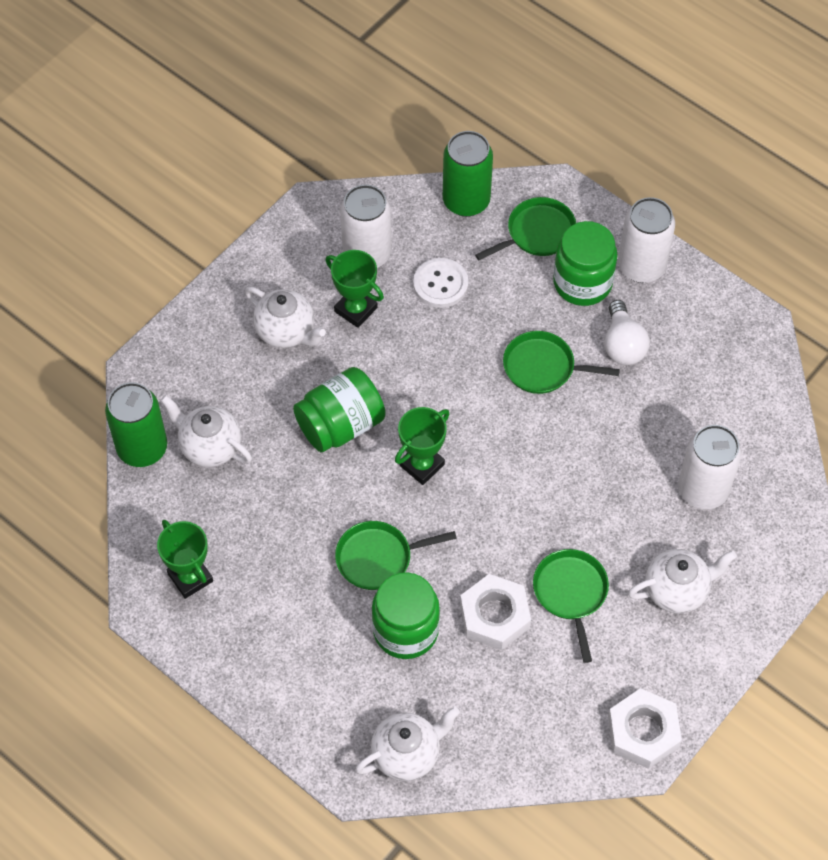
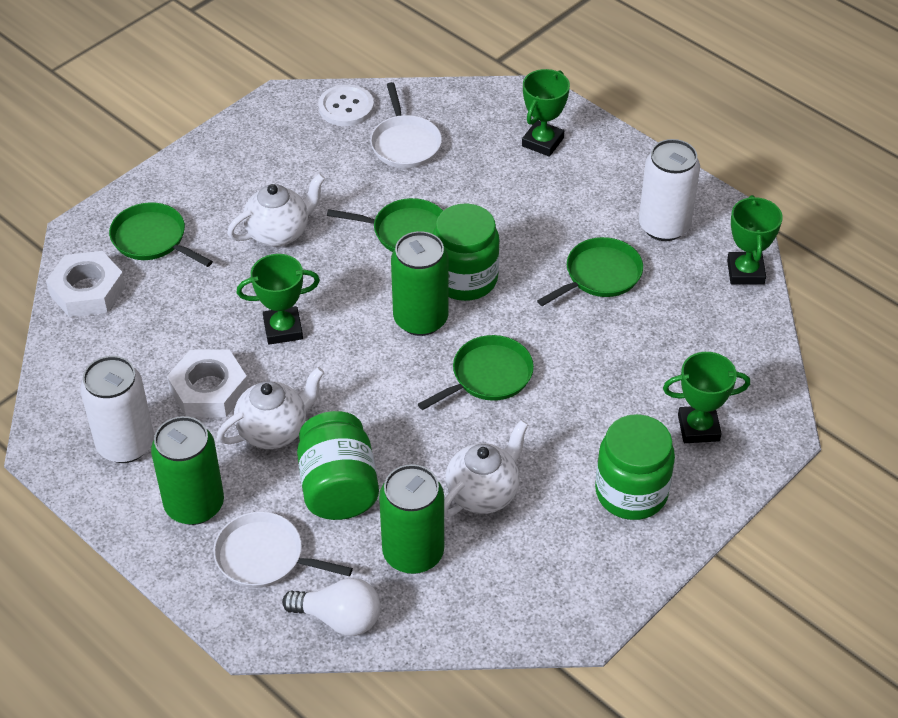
green can: 2 -> 3
green trophy: 3 -> 4
white can: 3 -> 2
white pan: 0 -> 2
white teapot: 4 -> 3

